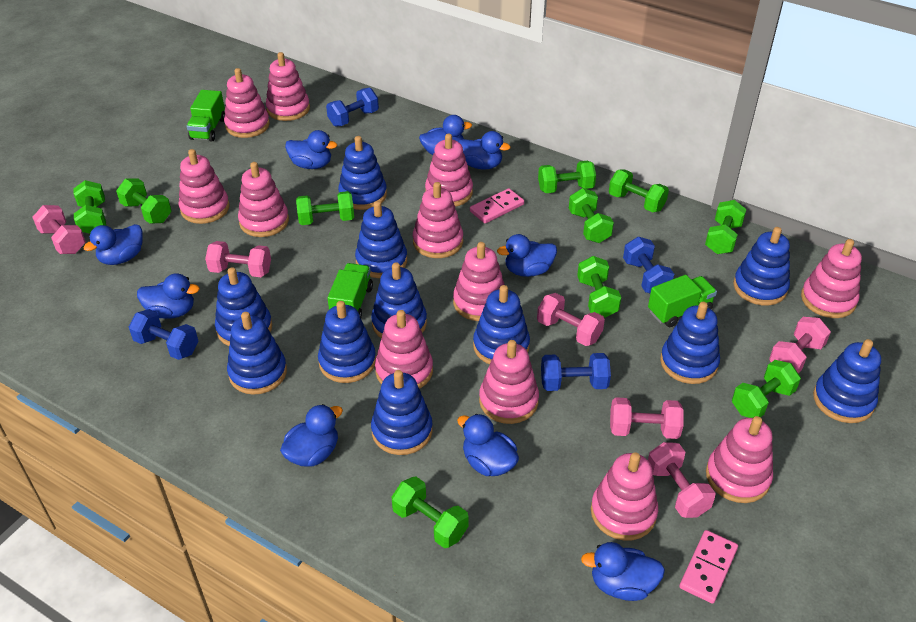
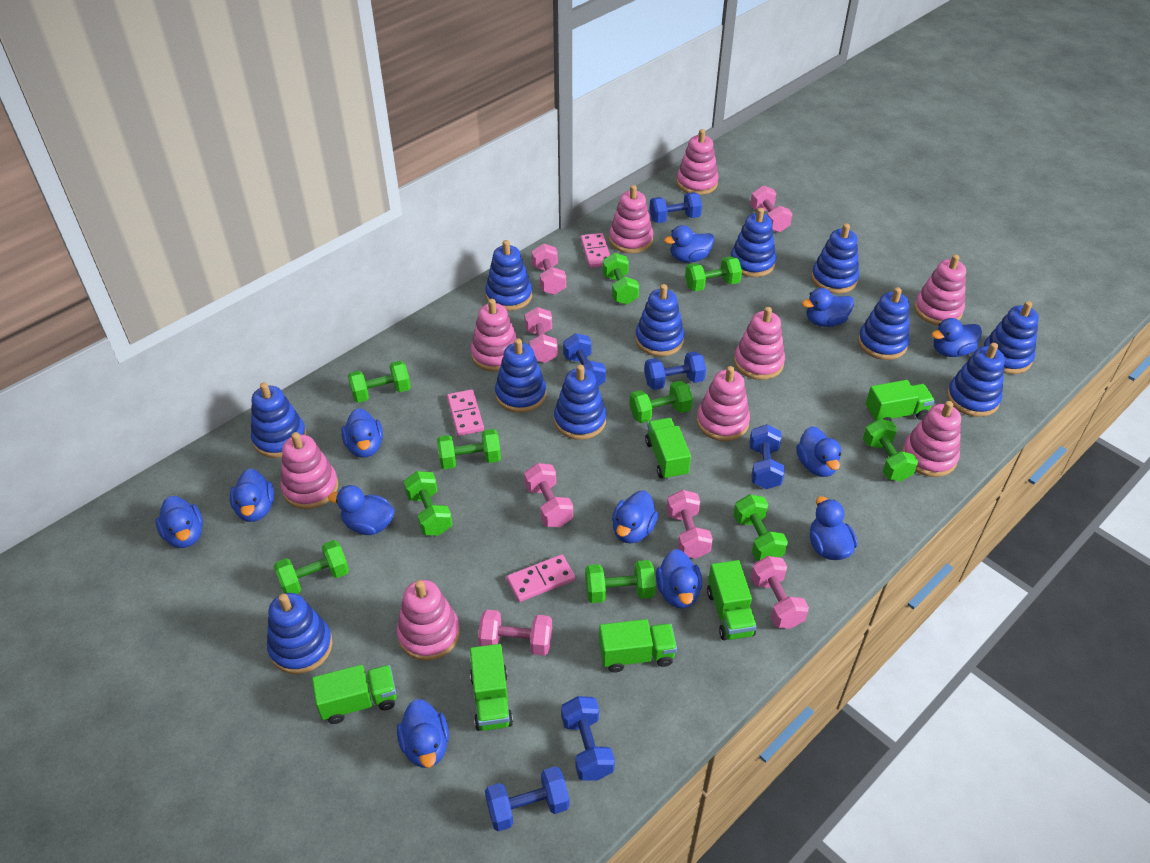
blue duck: 9 -> 12
blue dumbbell: 4 -> 6
green truck: 3 -> 6
pink domino: 2 -> 3
pink dumbbell: 6 -> 7
pink stacking toy: 12 -> 9

